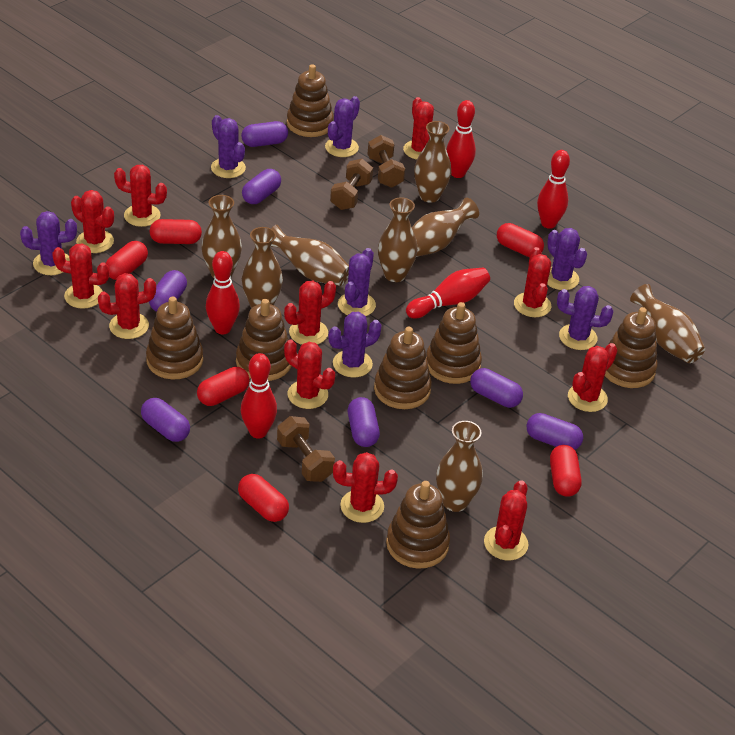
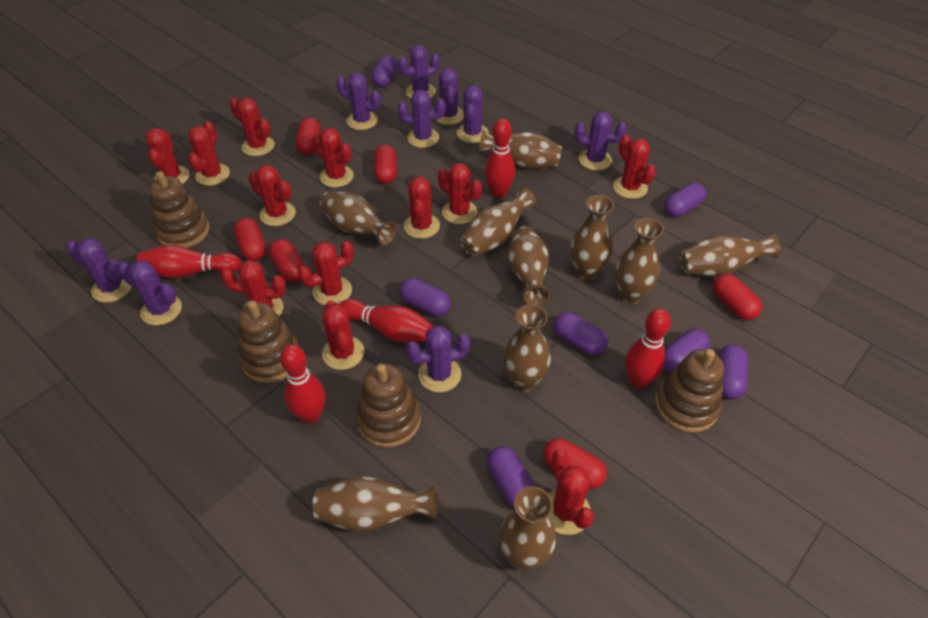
brown dumbbell: 3 -> 0
brown stacking toy: 7 -> 4
brown vase: 8 -> 10
purple cactus: 7 -> 9
red cactus: 11 -> 12

